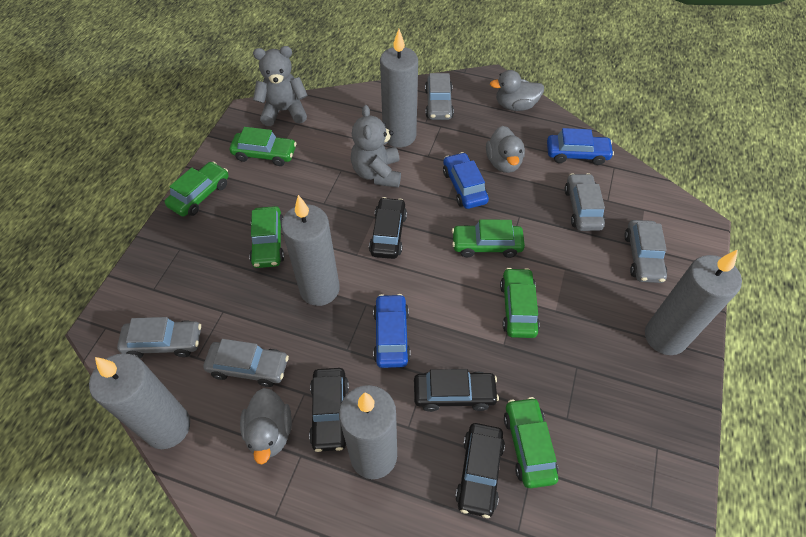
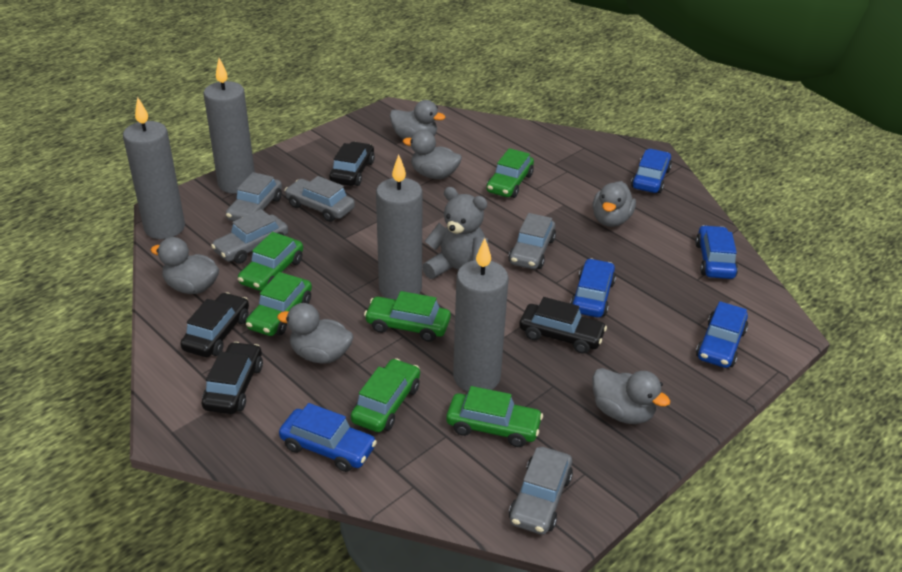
blue car: 3 -> 5
grey candle: 5 -> 4
grey duck: 3 -> 6
grey teddy bear: 2 -> 1

